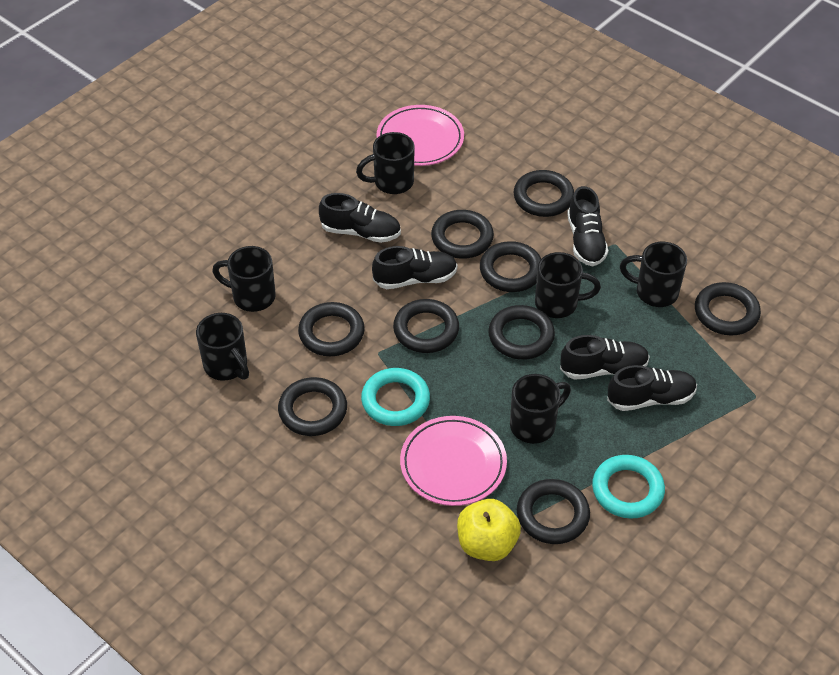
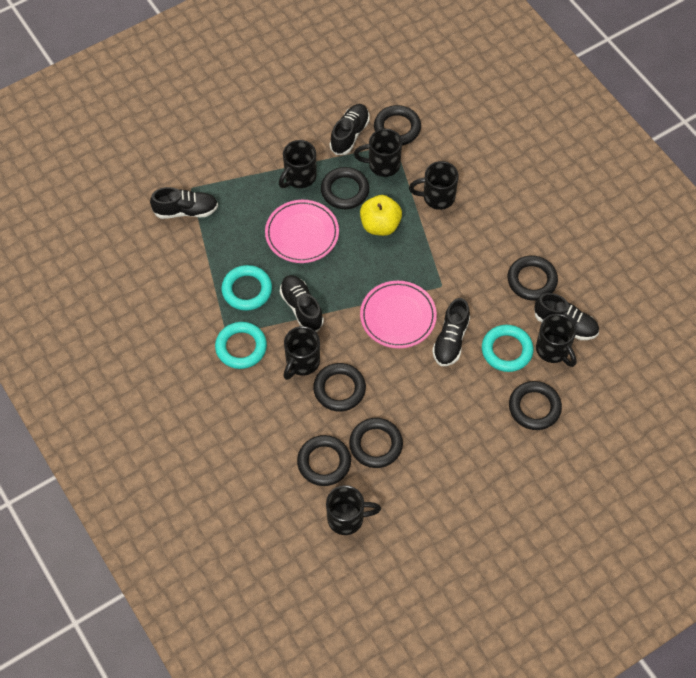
black ring: 9 -> 7
turquoise ring: 2 -> 3

